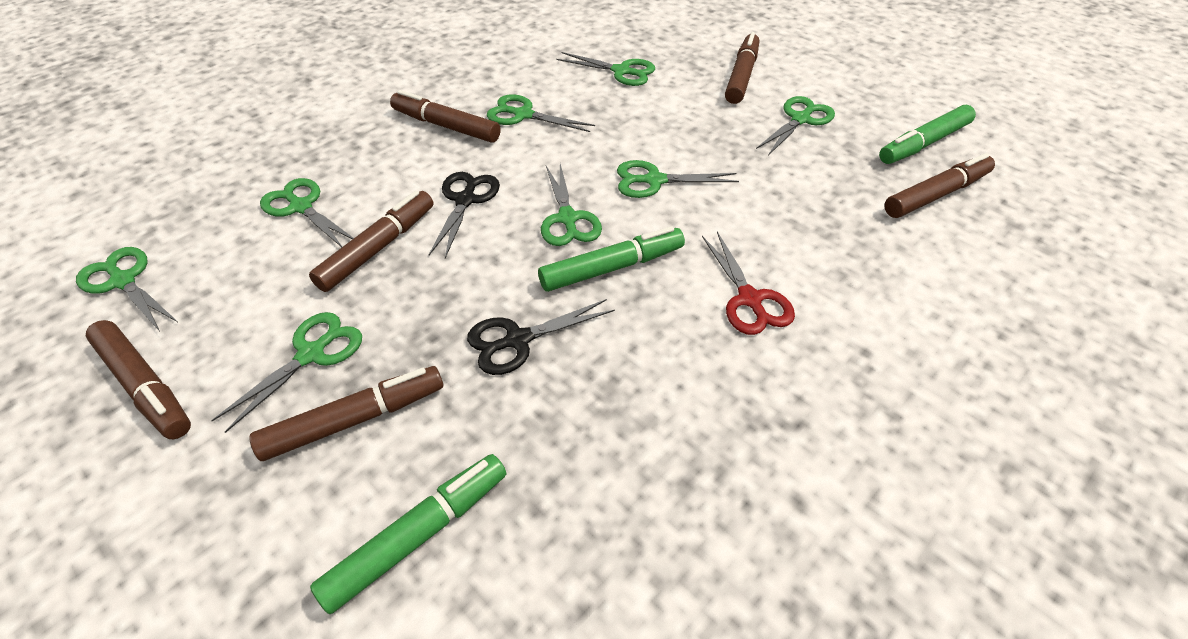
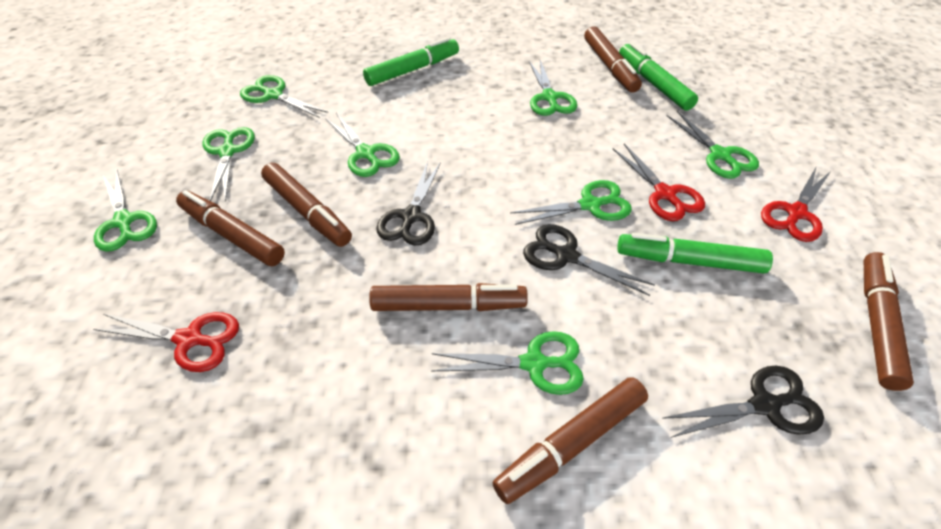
black scissors: 2 -> 3
red scissors: 1 -> 3

